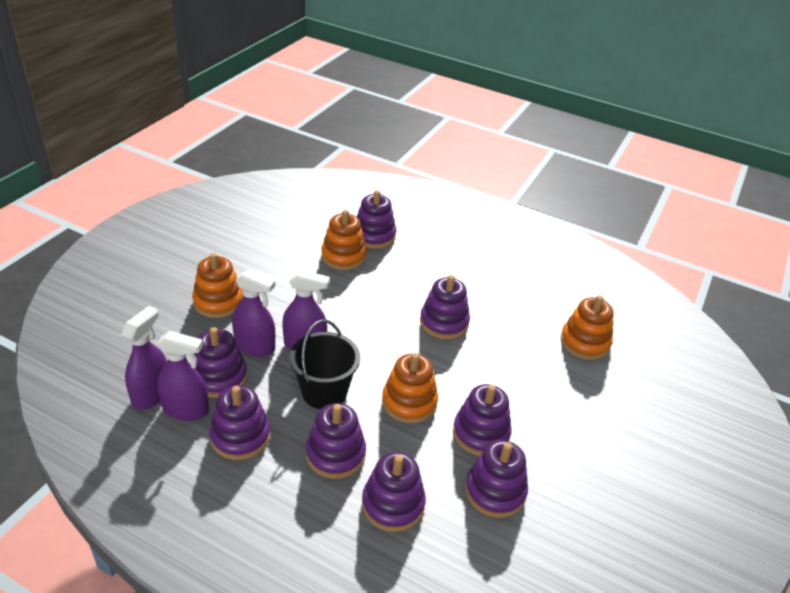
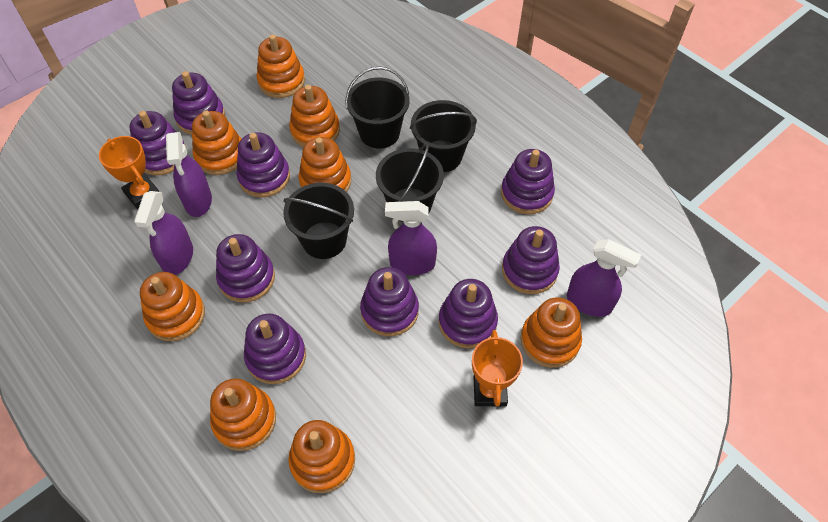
black bucket: 1 -> 4
orange stacking toy: 4 -> 8
orange trophy: 0 -> 2
purple stacking toy: 8 -> 9

